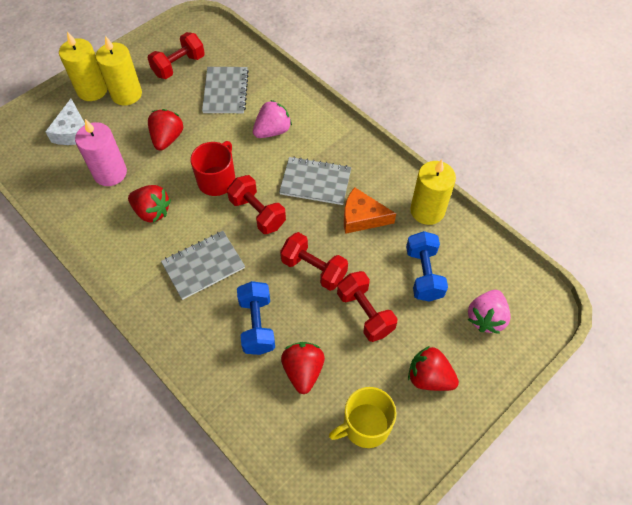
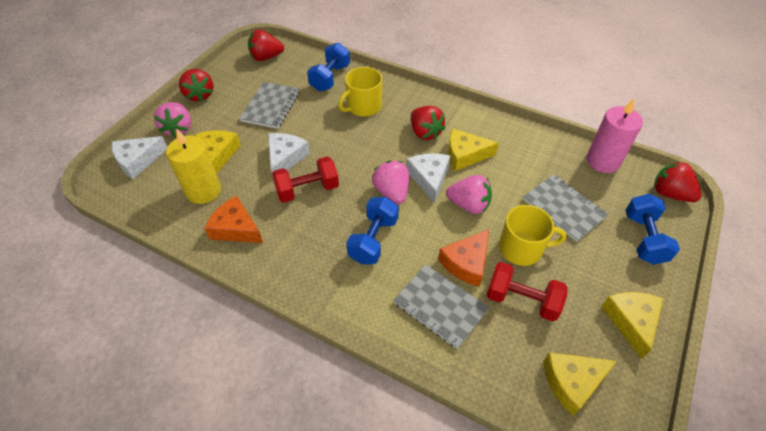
blue dumbbell: 2 -> 3
orange cheese: 1 -> 2
pink strawberry: 2 -> 3
red dumbbell: 4 -> 2
red mug: 1 -> 0
white cheese: 1 -> 3
yellow candle: 3 -> 1
yellow cheese: 0 -> 4
yellow mug: 1 -> 2

